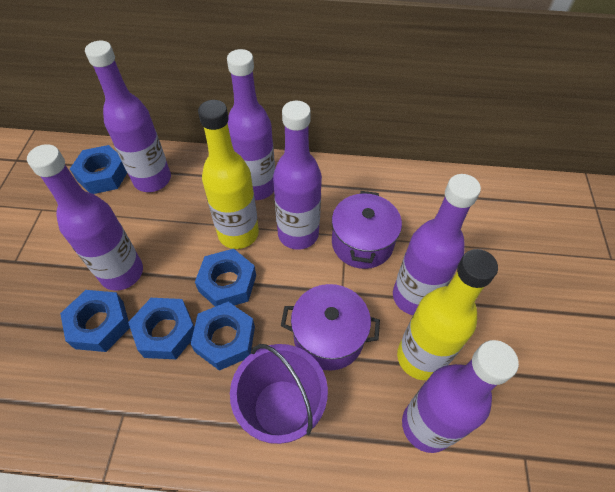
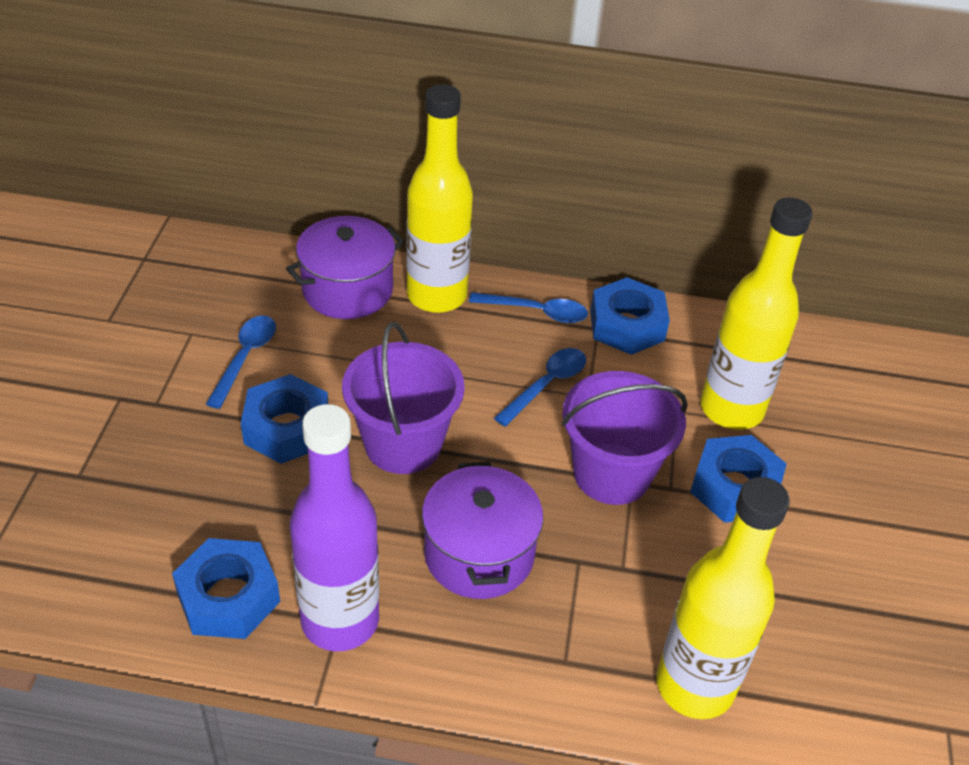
blue nut: 5 -> 4
blue spoon: 0 -> 3
purple bottle: 6 -> 1
purple bucket: 1 -> 2
yellow bottle: 2 -> 3

